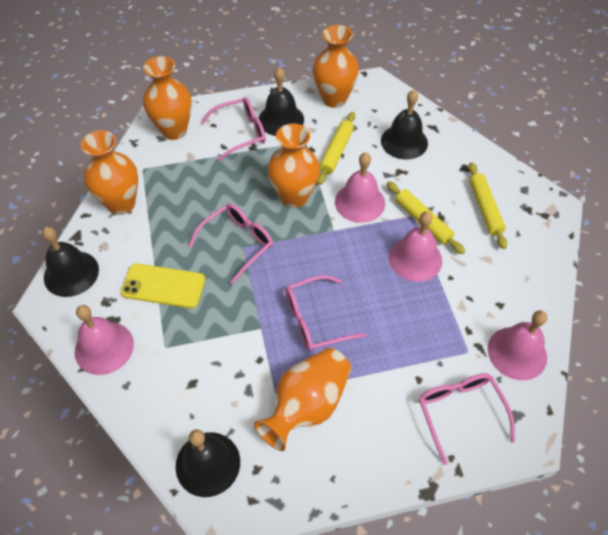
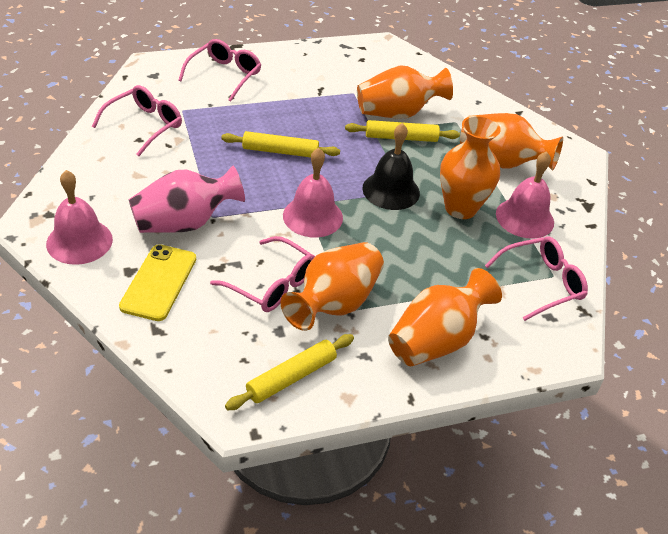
black bell: 4 -> 1
pink bell: 4 -> 3
pink vase: 0 -> 1

